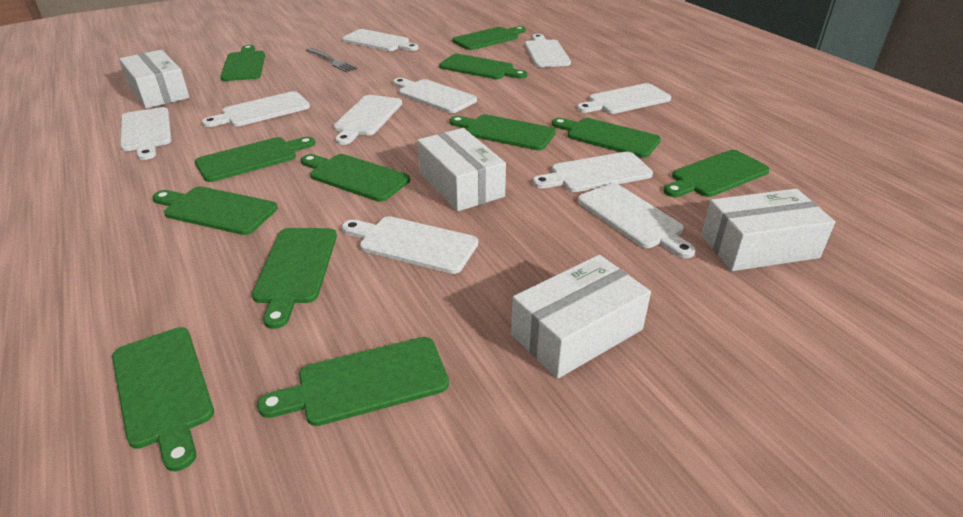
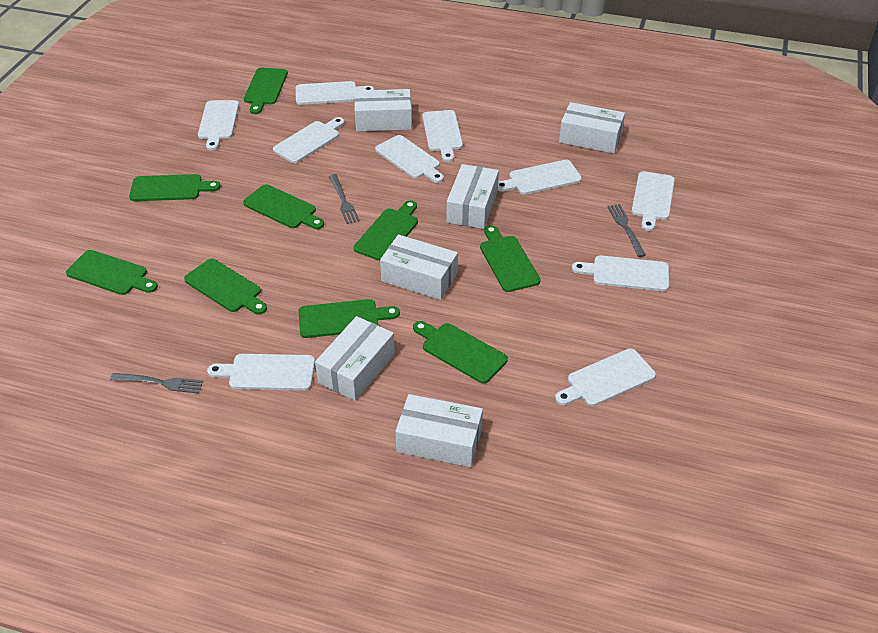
green cutting board: 12 -> 9
grey fork: 1 -> 3
white box: 4 -> 6

